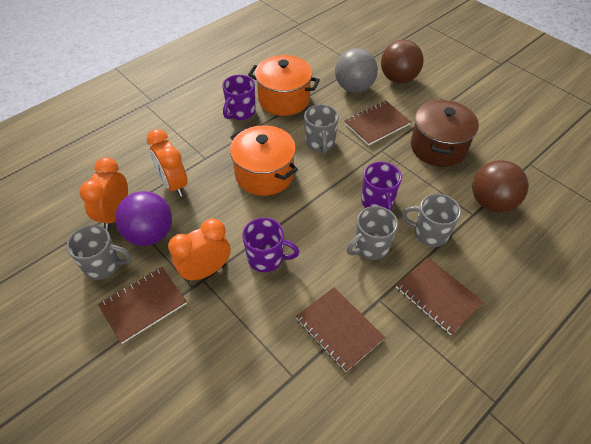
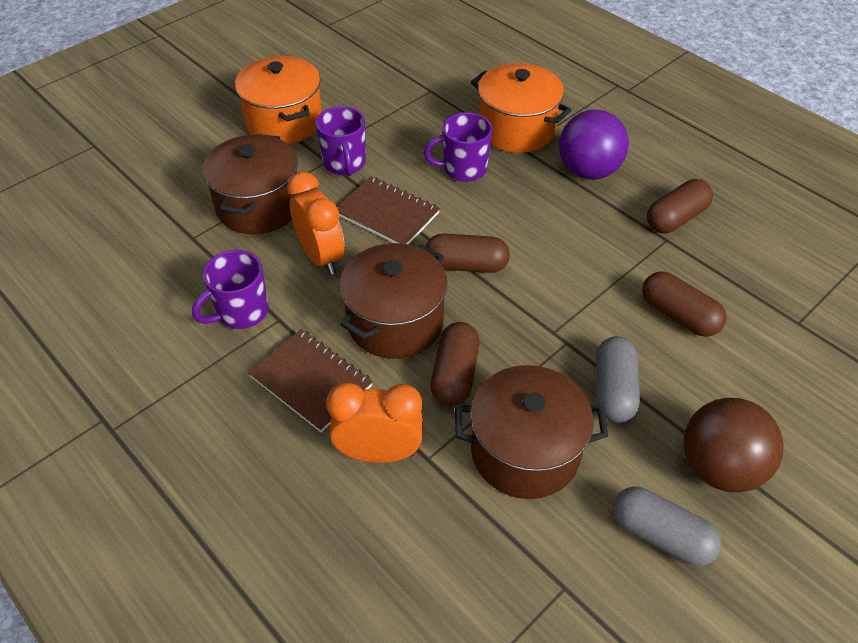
brown ball: 2 -> 1
brown capsule: 0 -> 4
brown notebook: 4 -> 2
brown pot: 1 -> 3
grey ball: 1 -> 0
grey capsule: 0 -> 2
grey mug: 4 -> 0
orange clock: 3 -> 2

